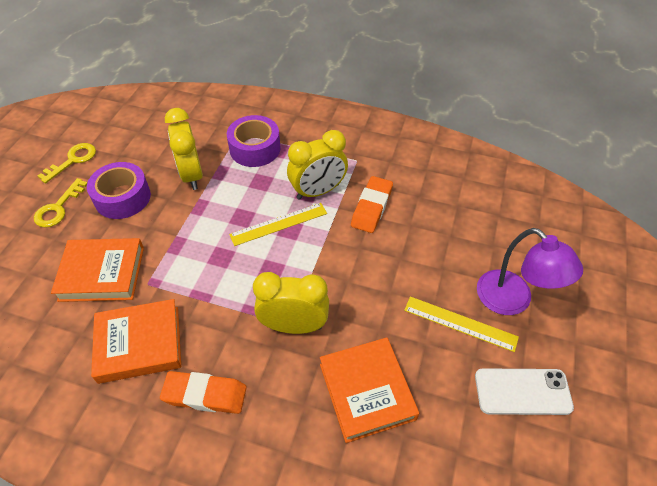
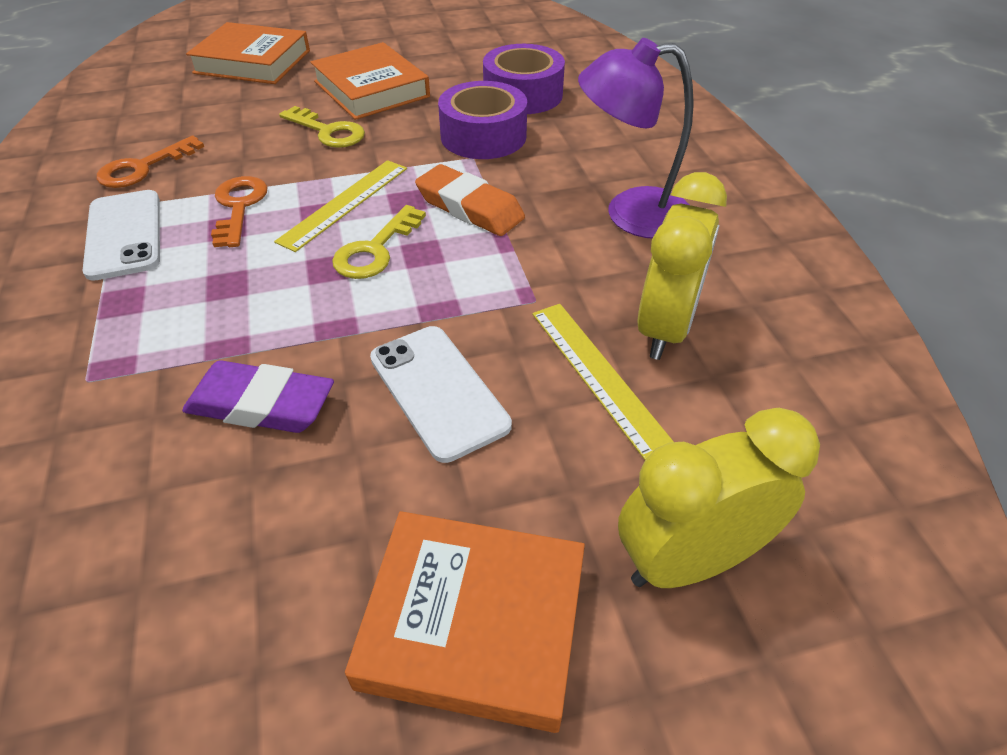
orange eraser: 2 -> 1
orange key: 0 -> 2
purple eraser: 0 -> 1
white phone: 1 -> 2
yellow clock: 3 -> 2

